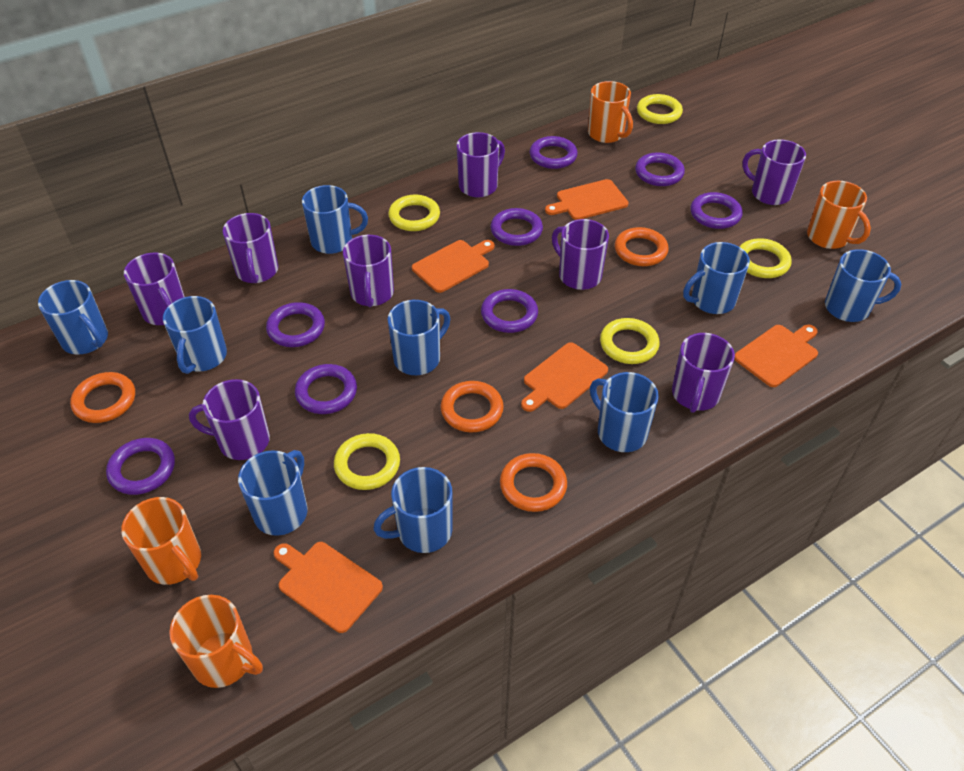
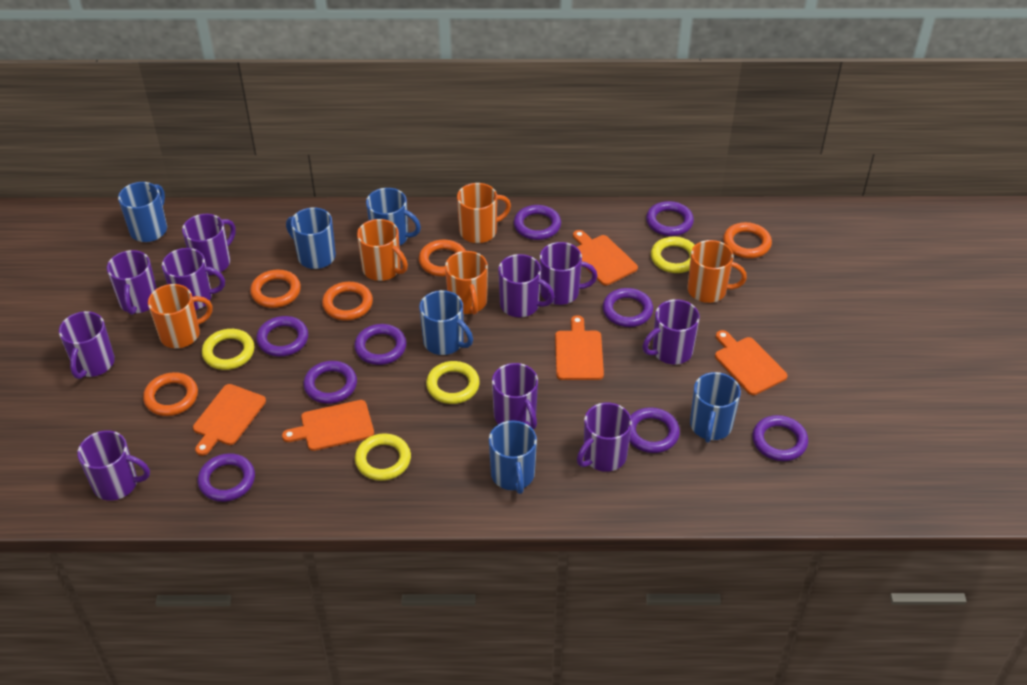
blue mug: 9 -> 6
orange mug: 4 -> 5
orange ring: 4 -> 5
purple mug: 8 -> 10
purple ring: 8 -> 9
yellow ring: 5 -> 4

